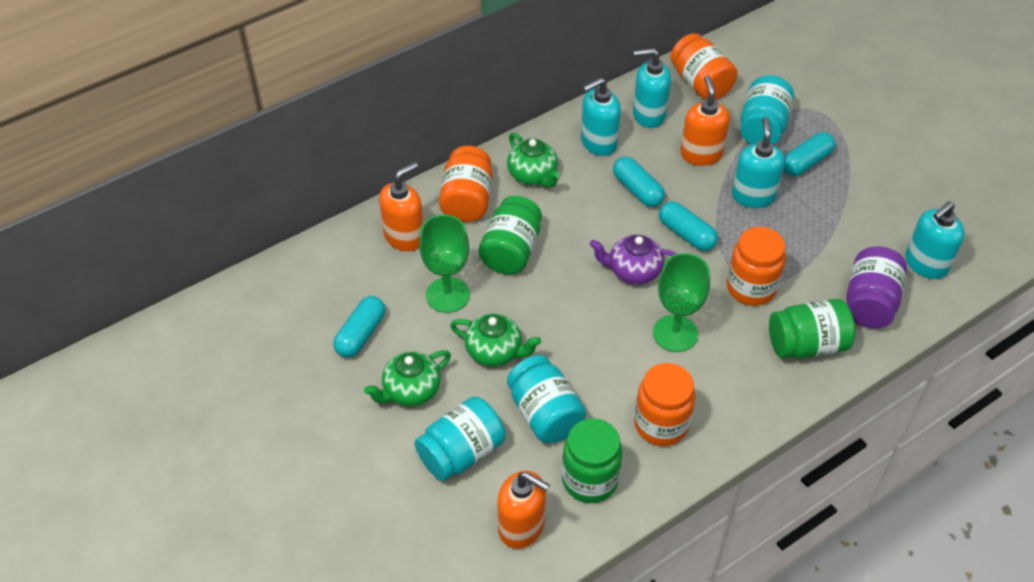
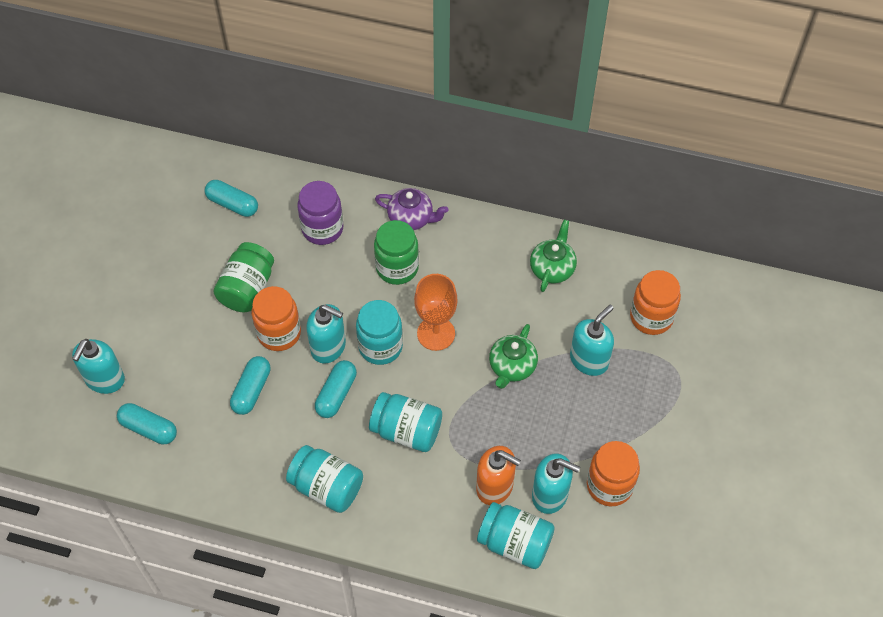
green goblet: 2 -> 0
green jar: 3 -> 2
green teapot: 3 -> 2
orange goblet: 0 -> 1
orange jar: 4 -> 3
orange soap dispenser: 3 -> 1
turquoise jar: 3 -> 4

